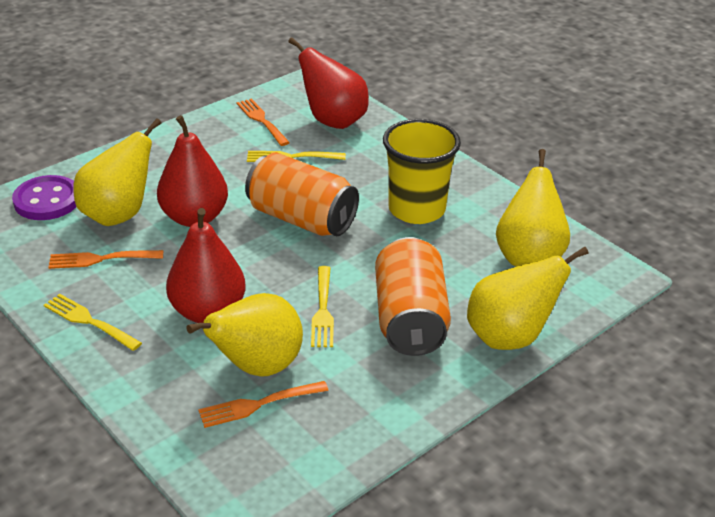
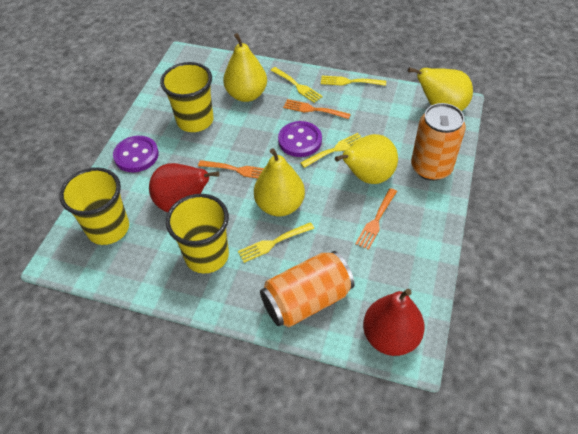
purple button: 1 -> 2
red pear: 3 -> 2
yellow cup: 1 -> 3
yellow fork: 3 -> 4

